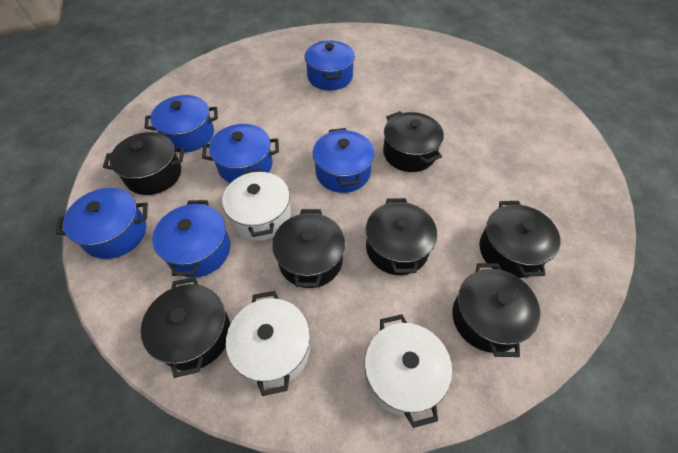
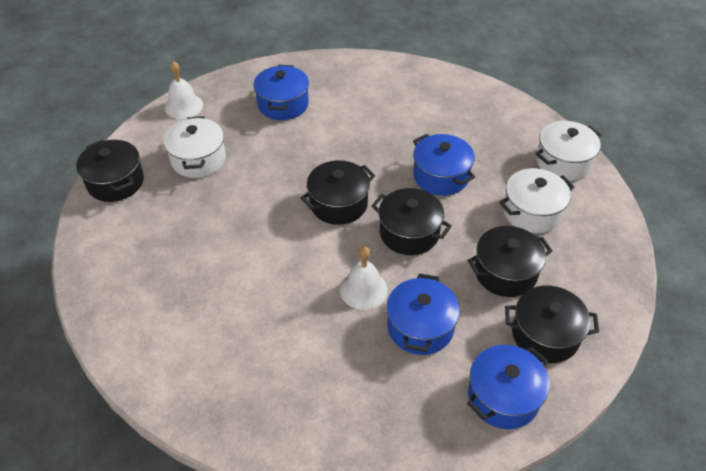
black pot: 7 -> 5
blue pot: 6 -> 4
white bell: 0 -> 2

